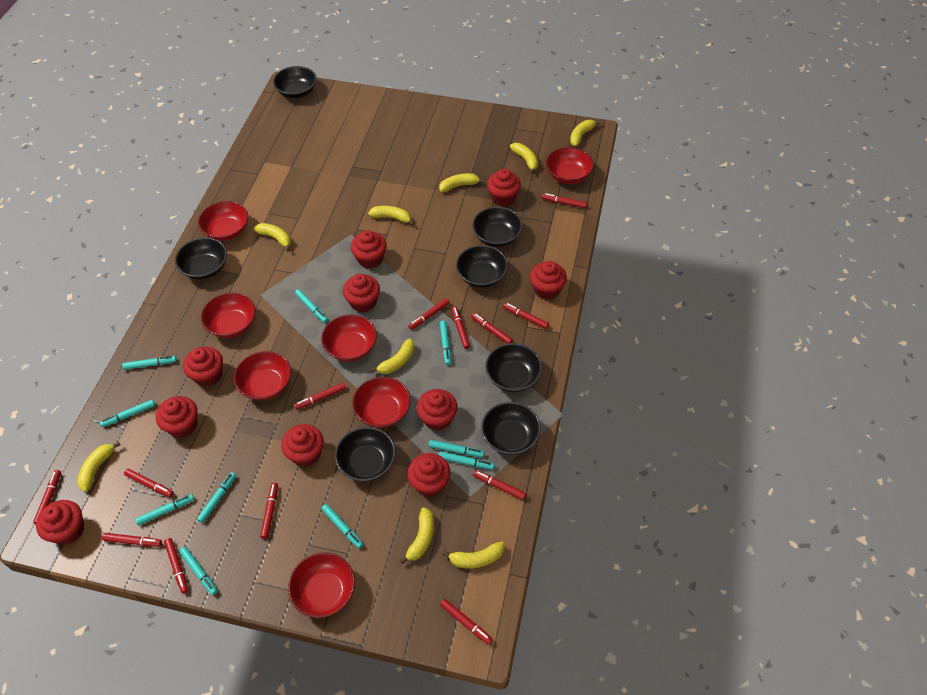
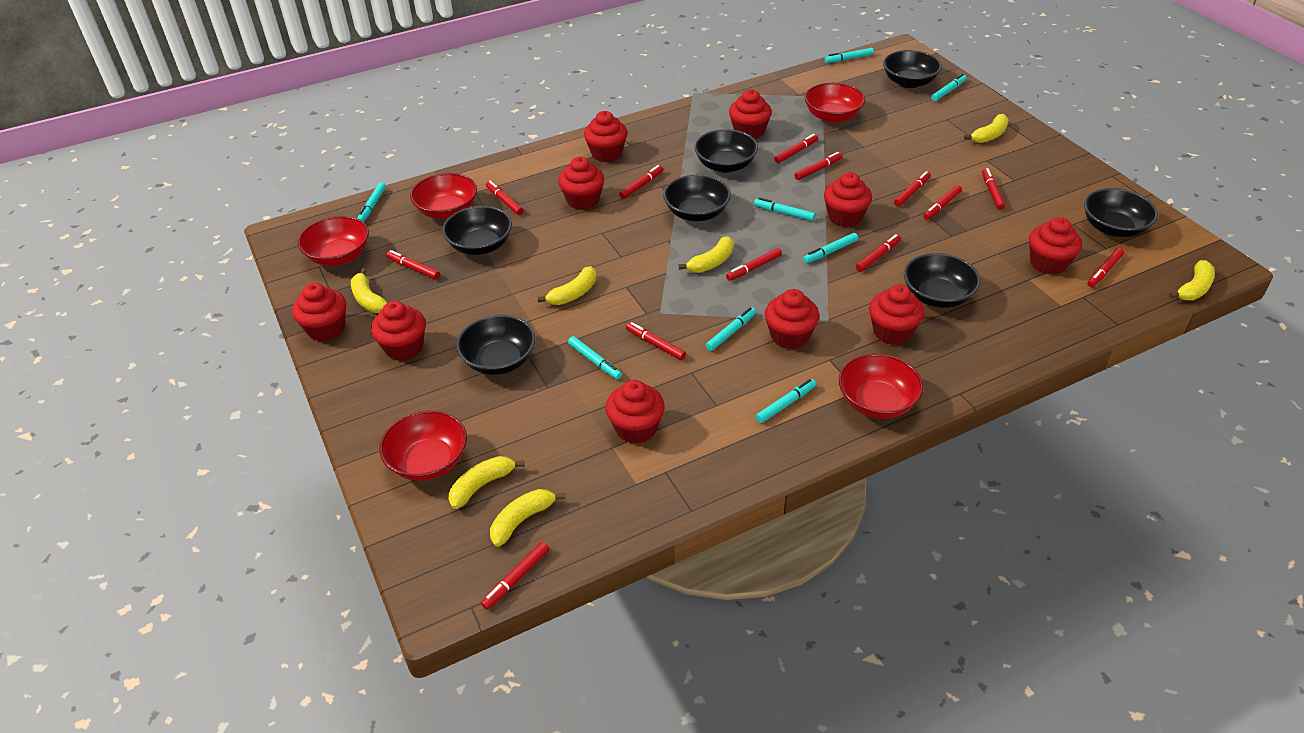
red bowl: 7 -> 5
turquoise marker: 10 -> 8
yellow banana: 9 -> 7

